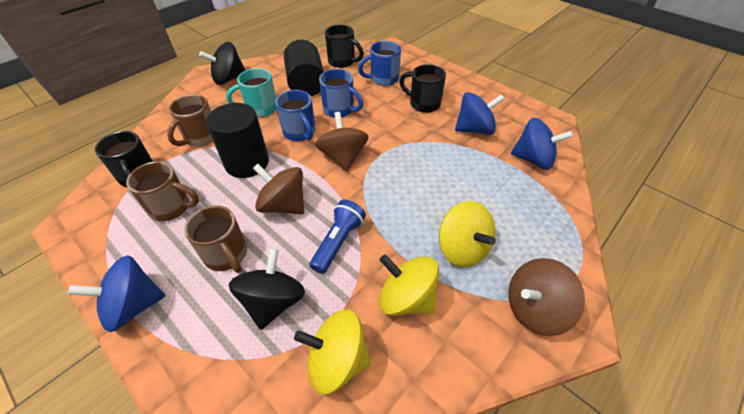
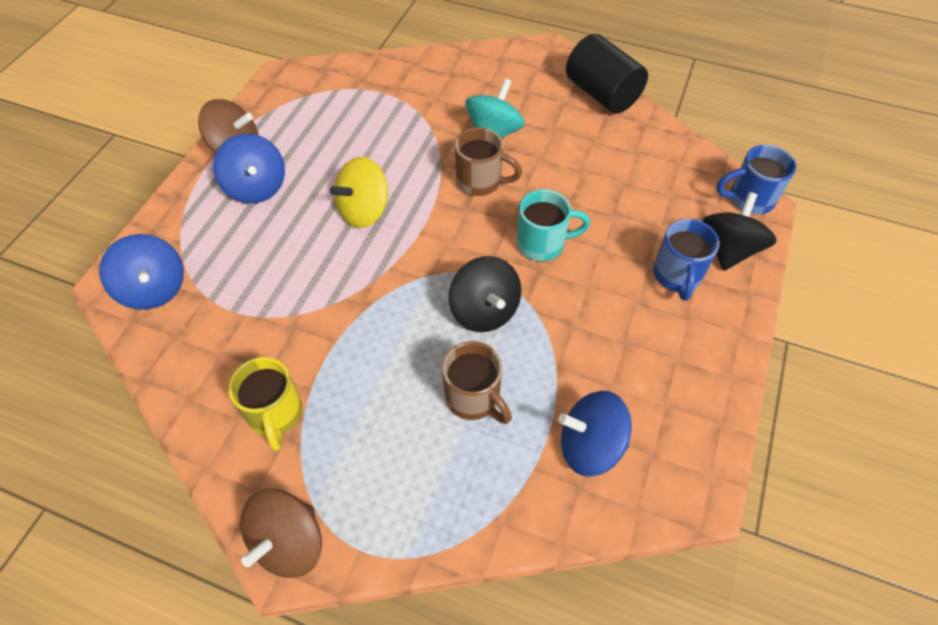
black cylinder: 2 -> 1
black mug: 3 -> 0
blue flashlight: 1 -> 0
blue mug: 3 -> 2
brown mug: 3 -> 2
brown spinning top: 3 -> 2
turquoise spinning top: 0 -> 1
yellow mug: 0 -> 1
yellow spinning top: 3 -> 1

